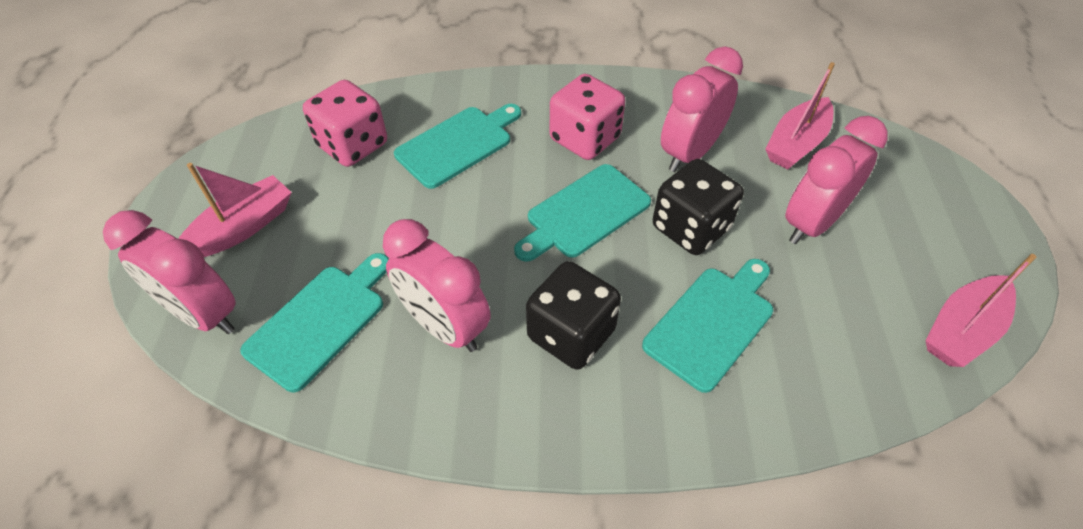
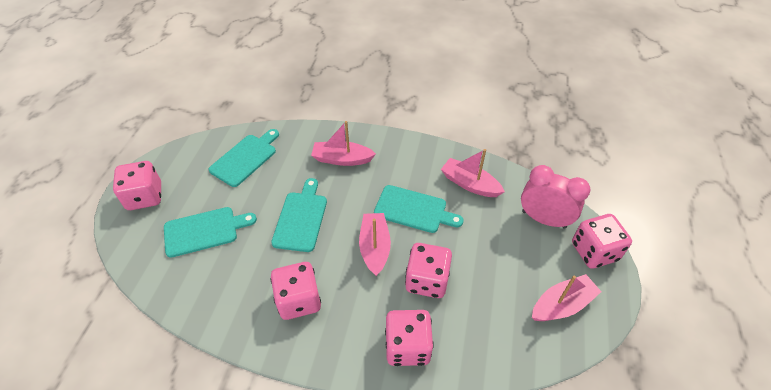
black dice: 2 -> 0
pink boat: 3 -> 4
pink clock: 4 -> 1
pink dice: 2 -> 5

